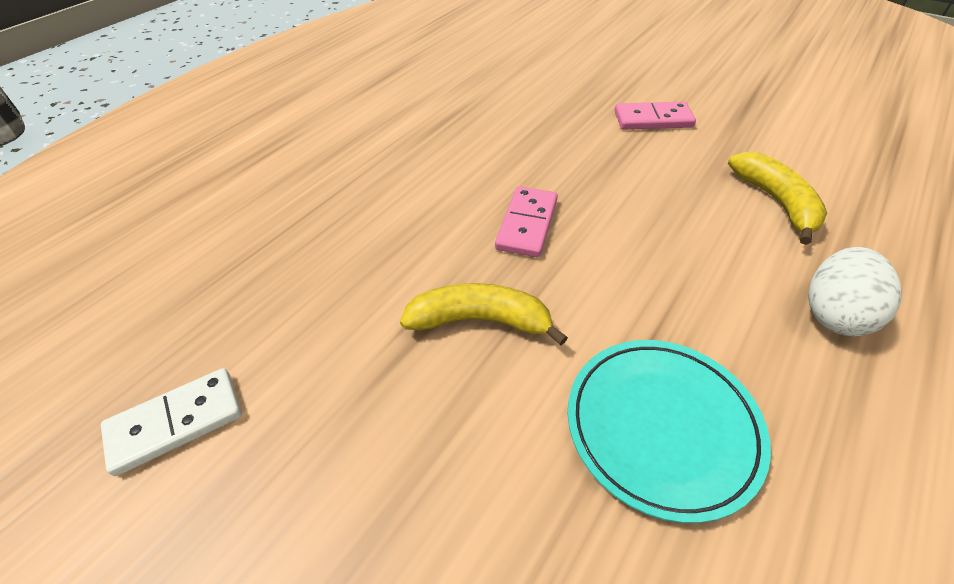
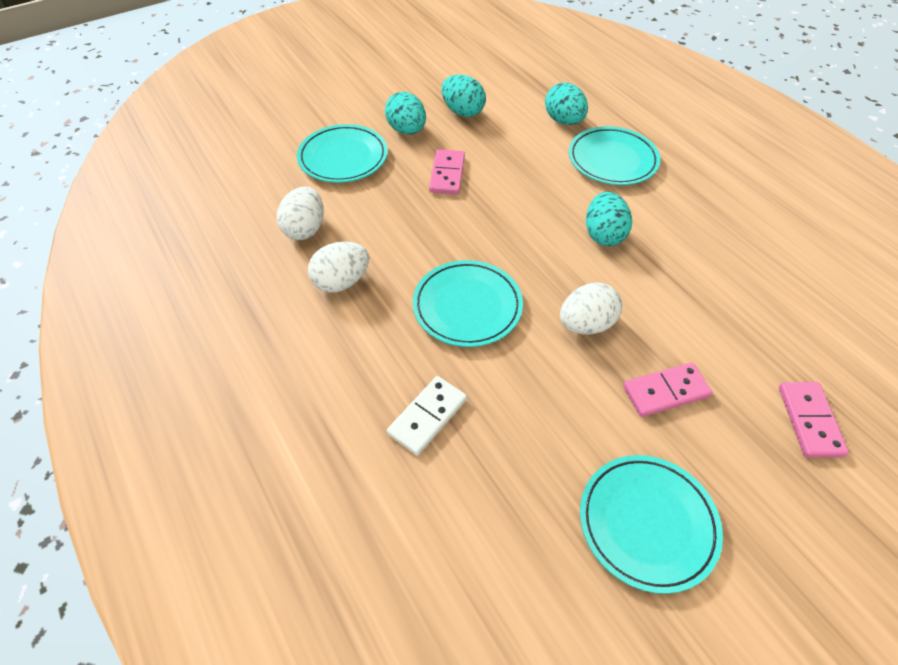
pink domino: 2 -> 3
turquoise egg: 0 -> 4
turquoise plate: 1 -> 4
white egg: 1 -> 3
yellow banana: 2 -> 0

